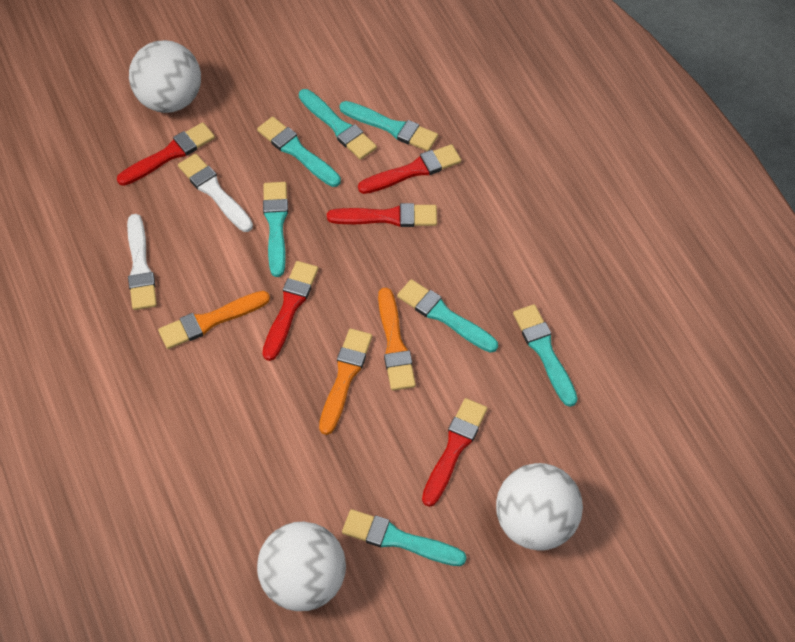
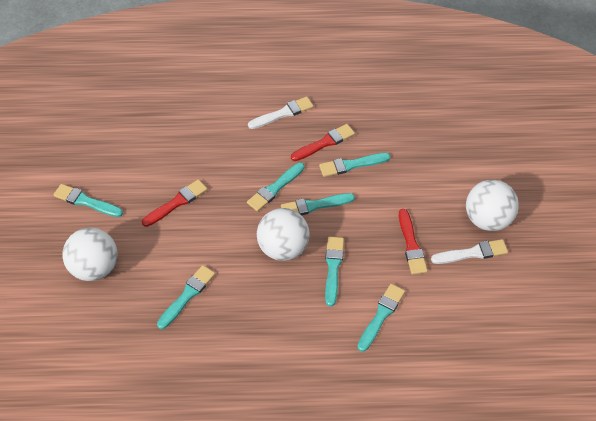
orange brush: 3 -> 0
red brush: 5 -> 3

